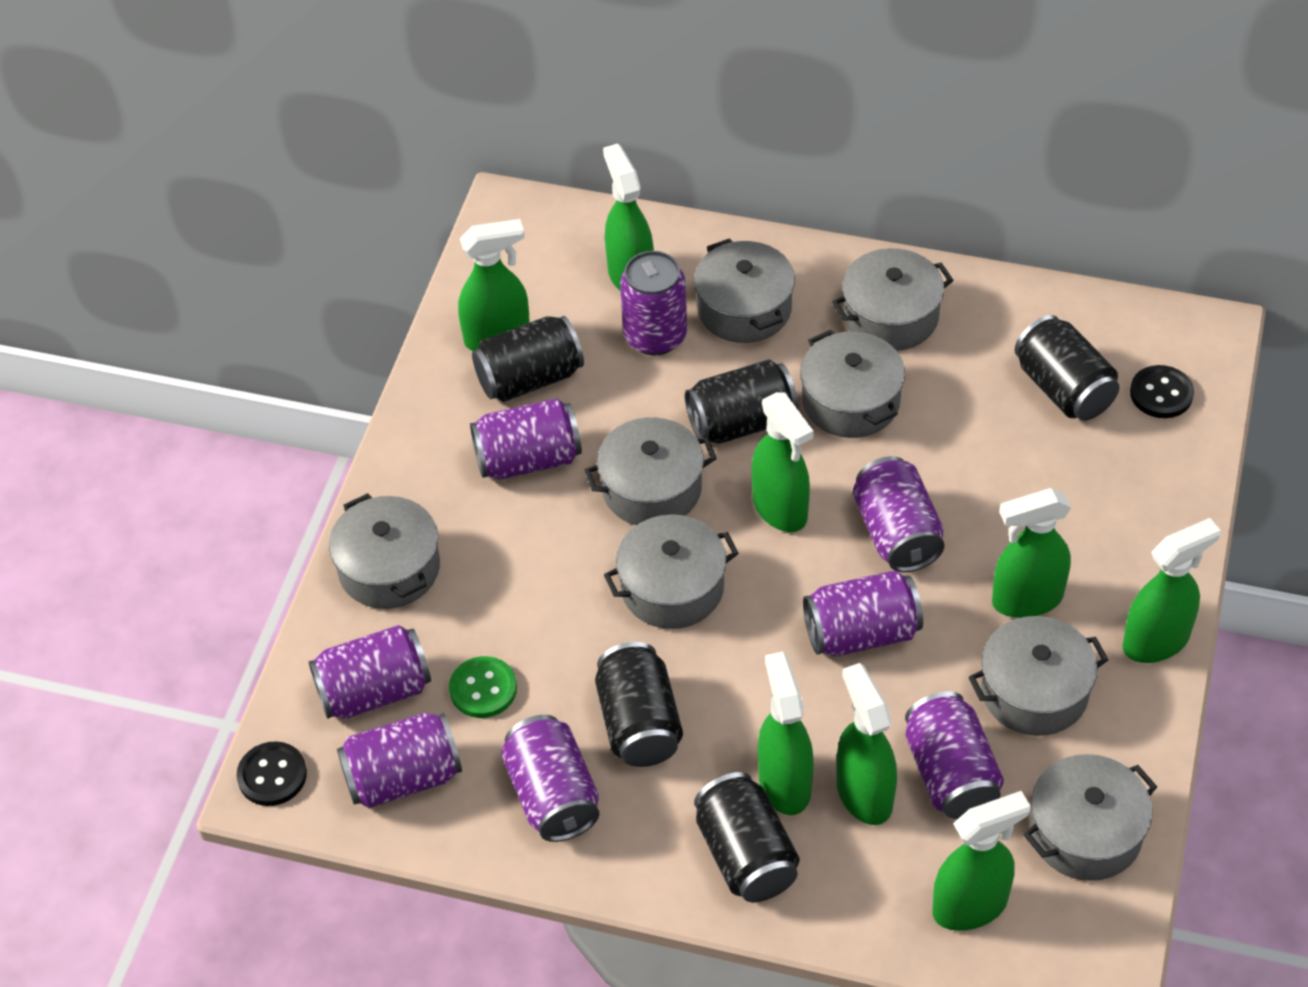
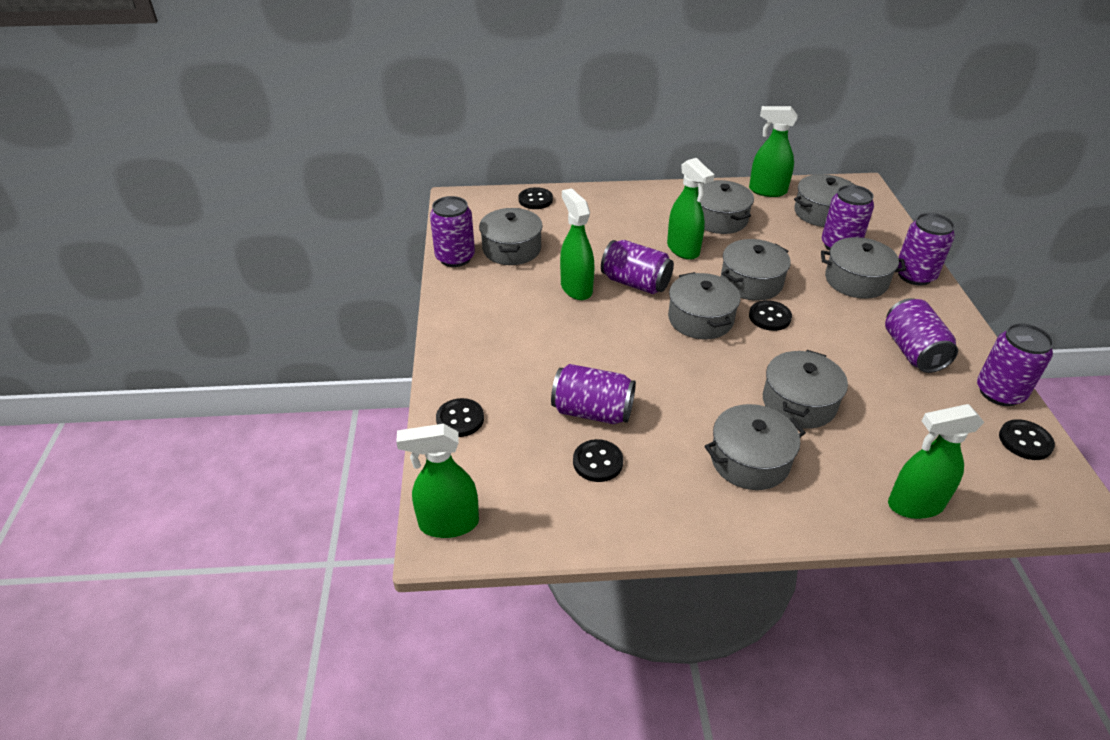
black button: 2 -> 5
black can: 5 -> 0
green button: 1 -> 0
green spray bottle: 8 -> 5
purple can: 8 -> 7

